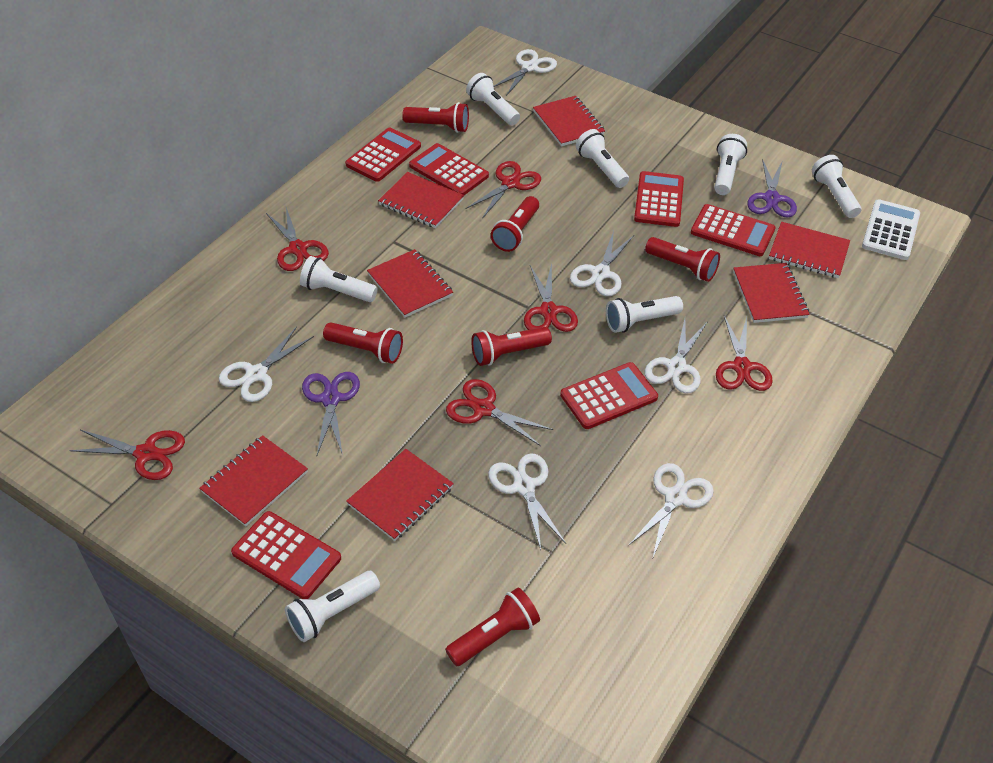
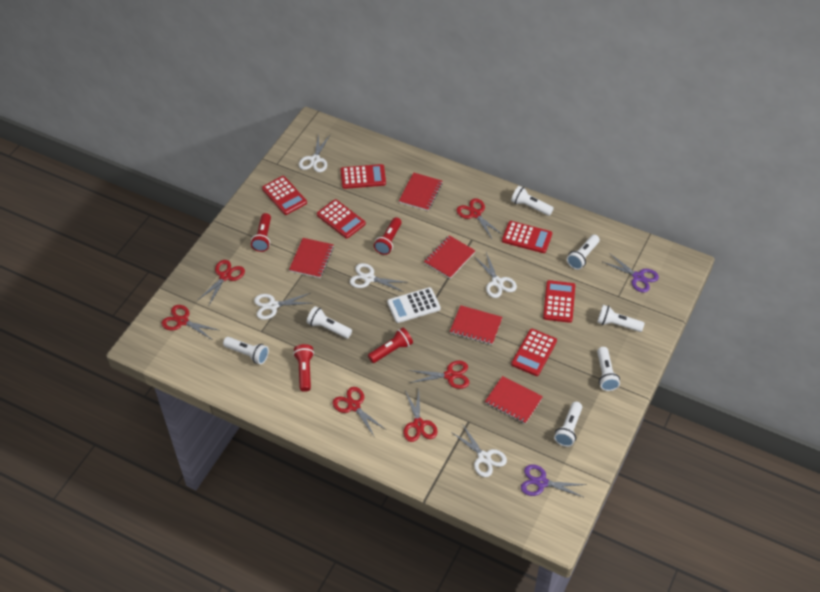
red flashlight: 6 -> 4
red notebook: 7 -> 5
white scissors: 6 -> 5

